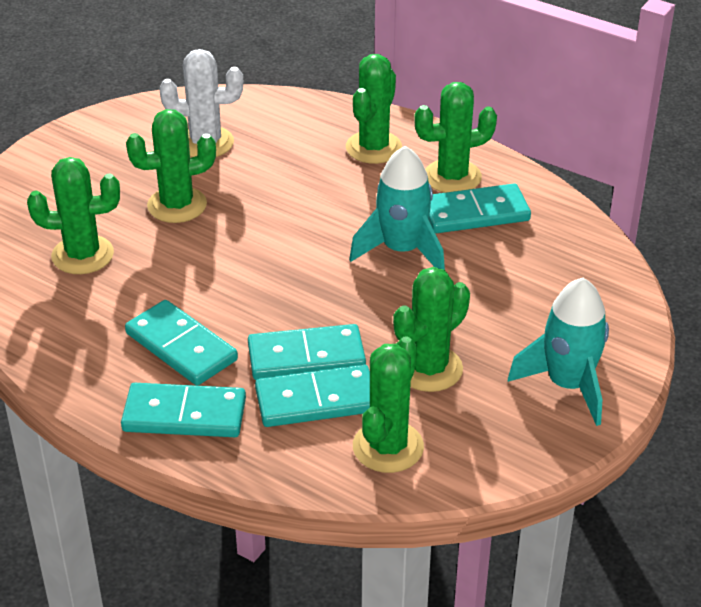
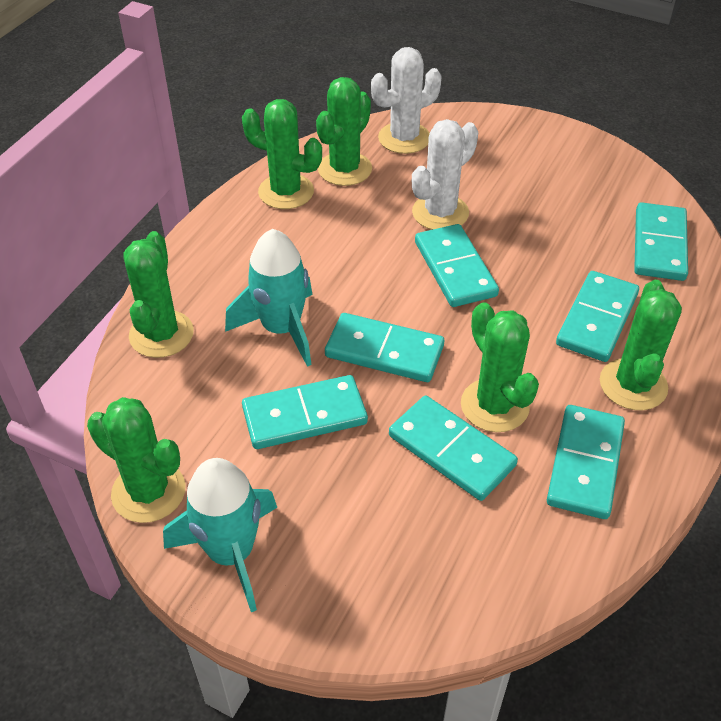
turquoise domino: 5 -> 7
white cactus: 1 -> 2

